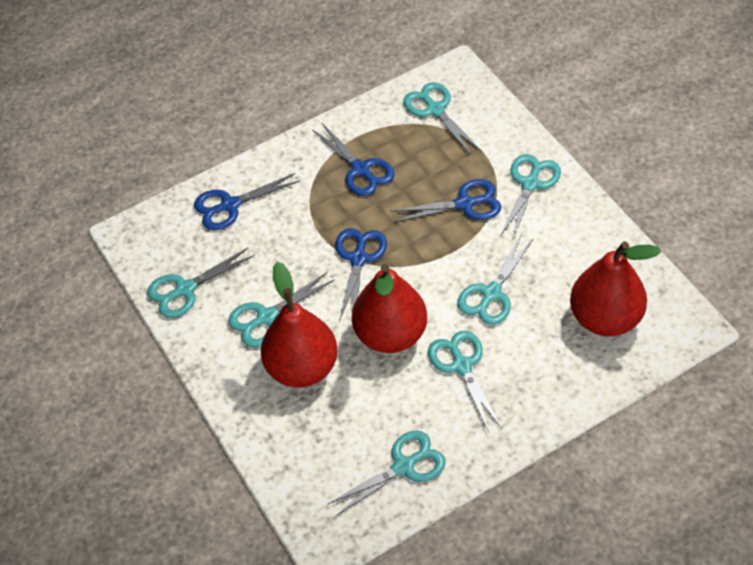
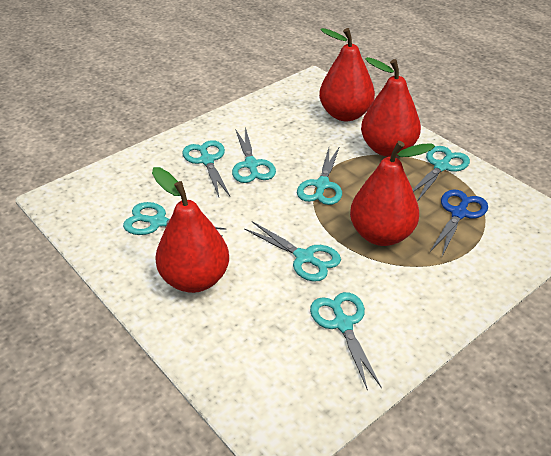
blue scissors: 4 -> 1
red pear: 3 -> 4

